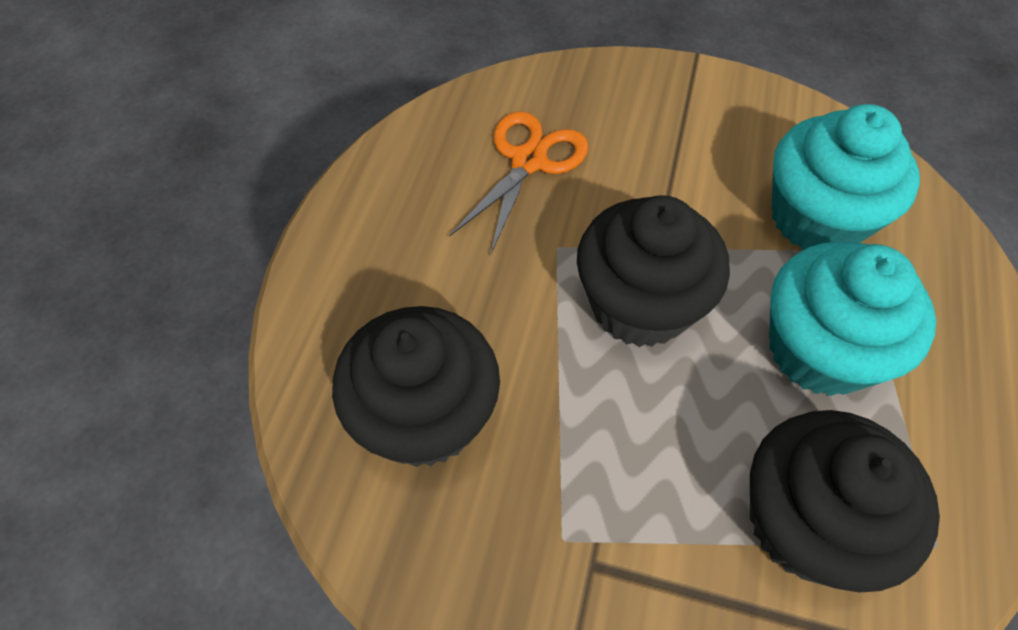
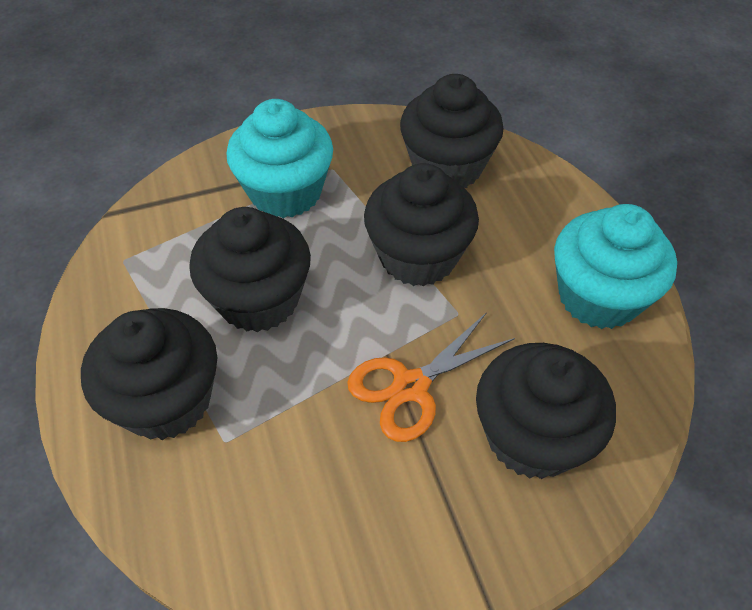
black cupcake: 3 -> 5

